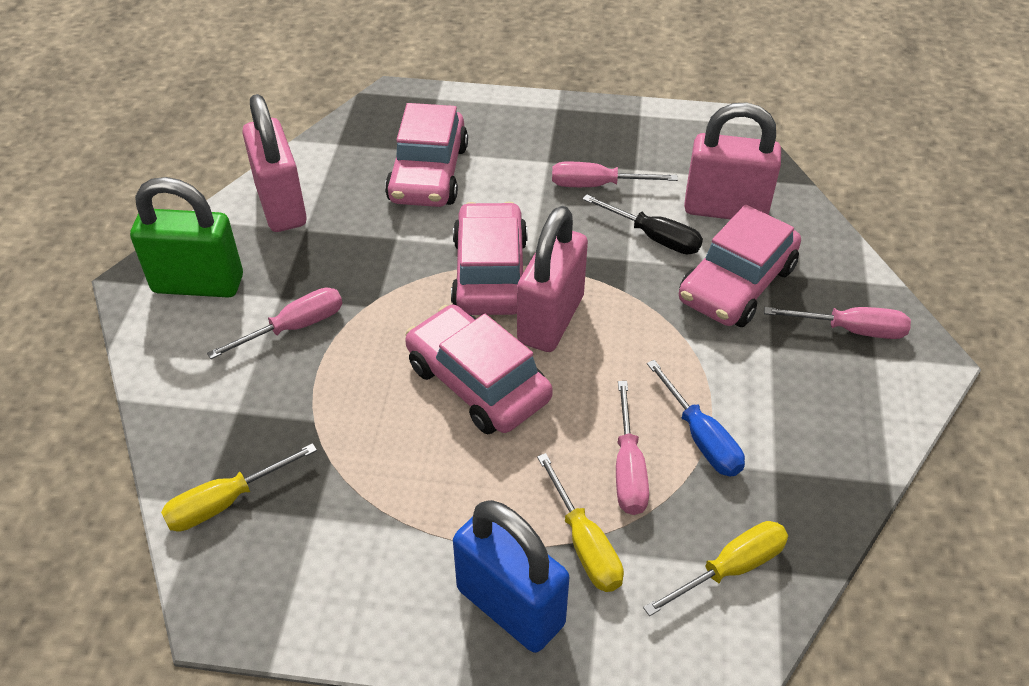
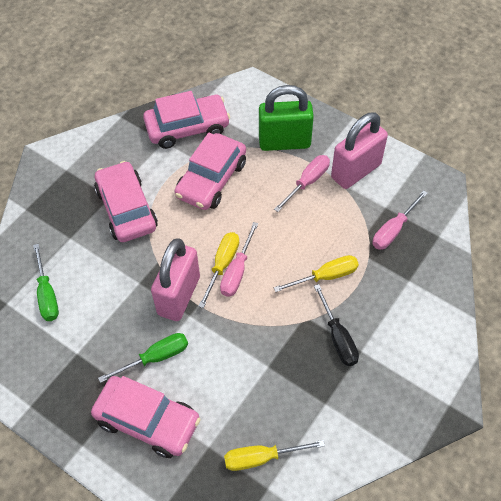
blue padlock: 1 -> 0
blue screwdriver: 1 -> 0
green screwdriver: 0 -> 2
pink padlock: 3 -> 2
pink screwdriver: 4 -> 3

